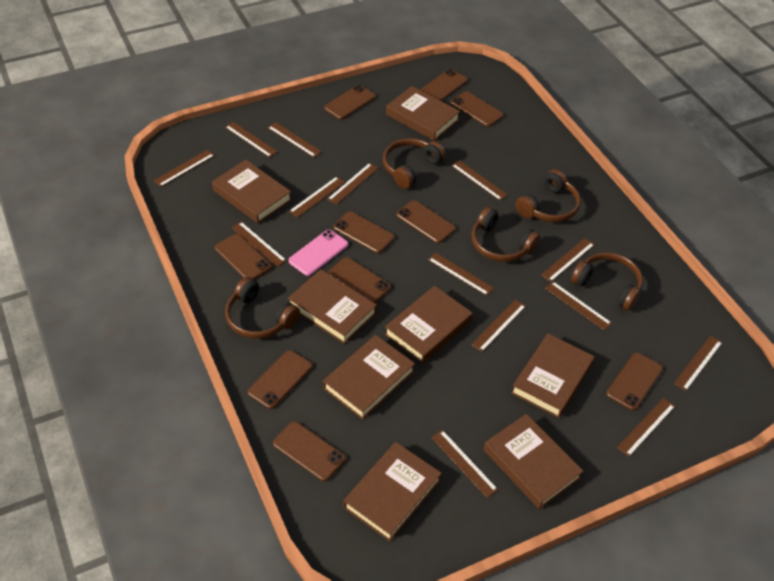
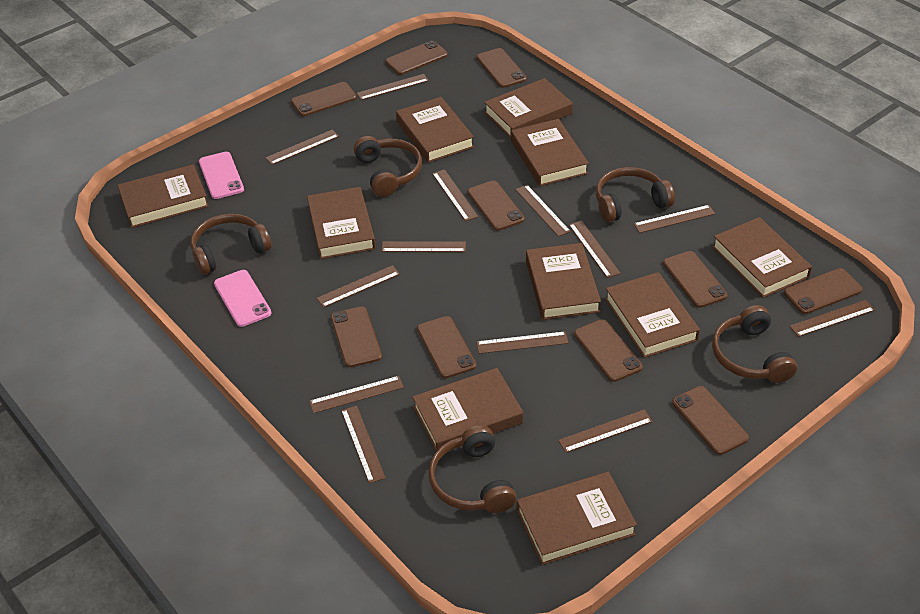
brown book: 8 -> 10
brown ruler: 14 -> 13
pink phone: 1 -> 2

